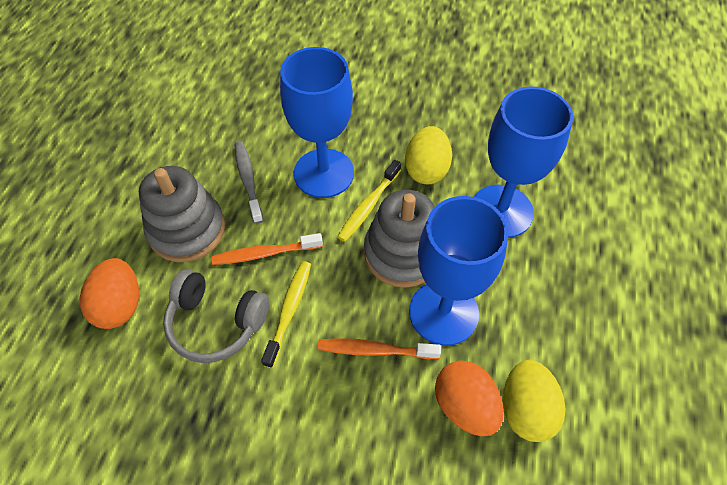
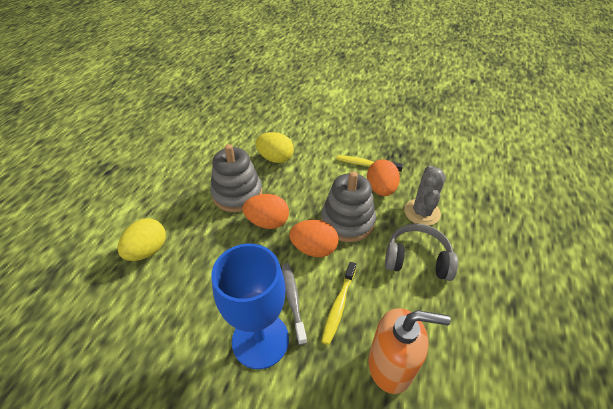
blue goblet: 3 -> 1
grey cactus: 0 -> 1
orange egg: 2 -> 3
orange soap dispenser: 0 -> 1
orange toothbrush: 2 -> 0

